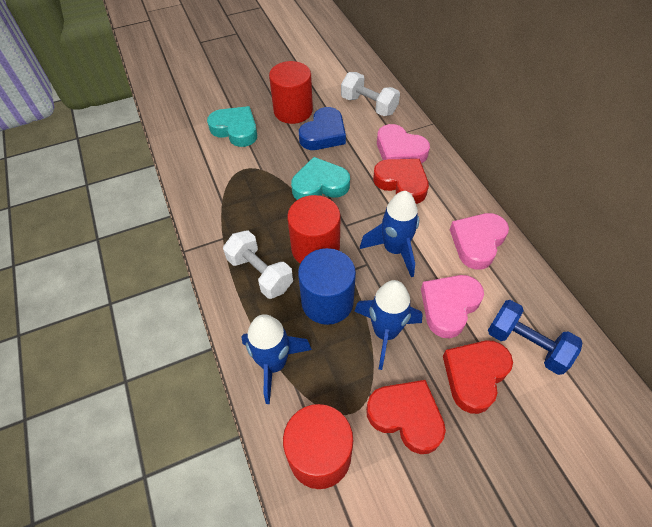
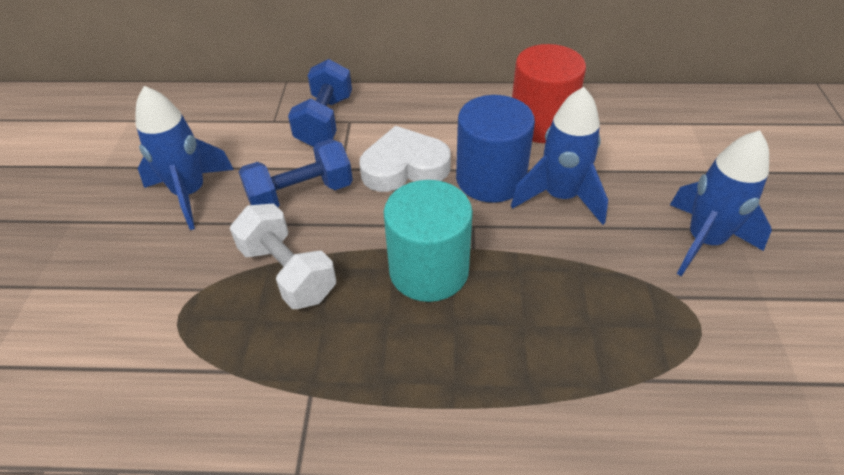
blue dumbbell: 1 -> 2
blue heart: 1 -> 0
pink heart: 3 -> 0
red cylinder: 3 -> 1
red heart: 3 -> 0
turquoise cylinder: 0 -> 1
turquoise heart: 2 -> 0
white dumbbell: 2 -> 1
white heart: 0 -> 1

